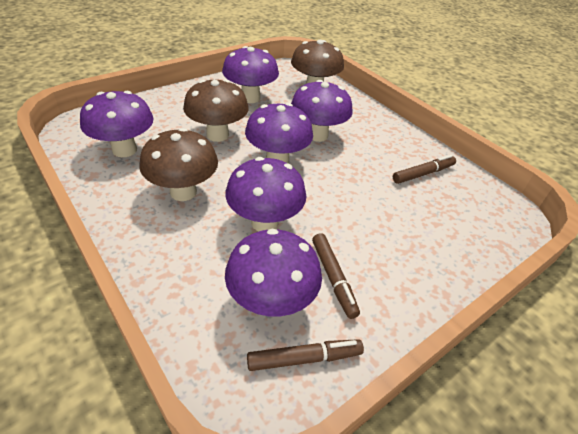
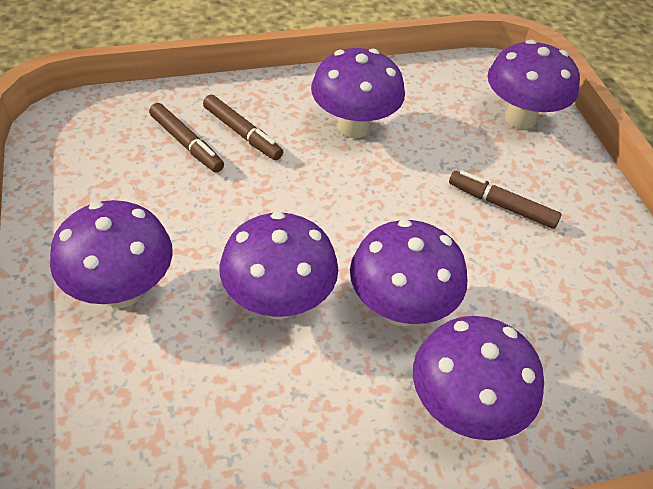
brown mushroom: 3 -> 0

